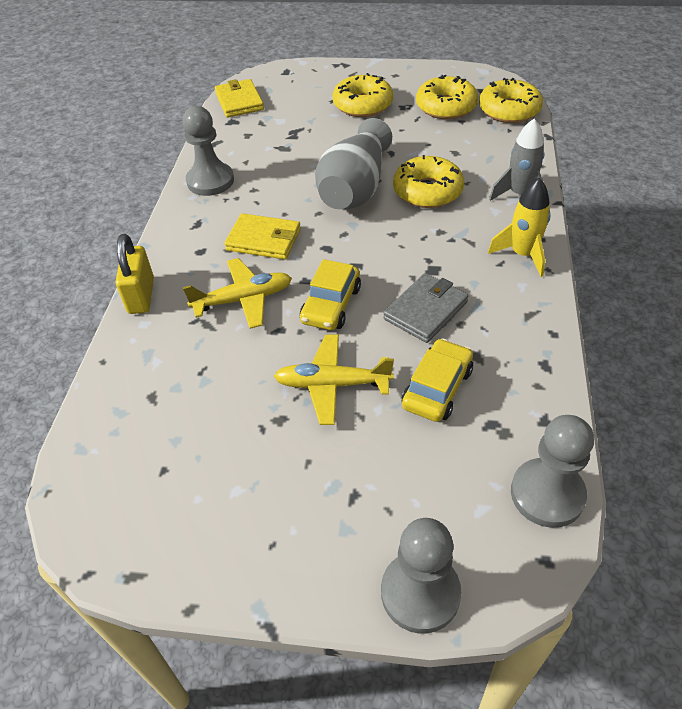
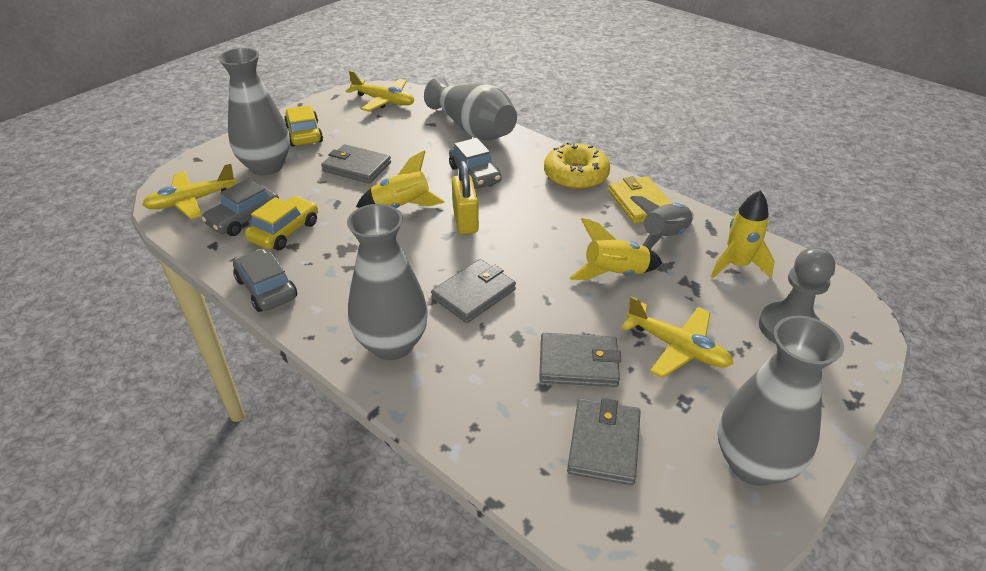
grey car: 0 -> 3
grey pawn: 3 -> 1
grey vase: 1 -> 4
grey wallet: 1 -> 4
yellow donut: 4 -> 1
yellow plane: 2 -> 3
yellow rocket: 1 -> 3
yellow wallet: 2 -> 1

